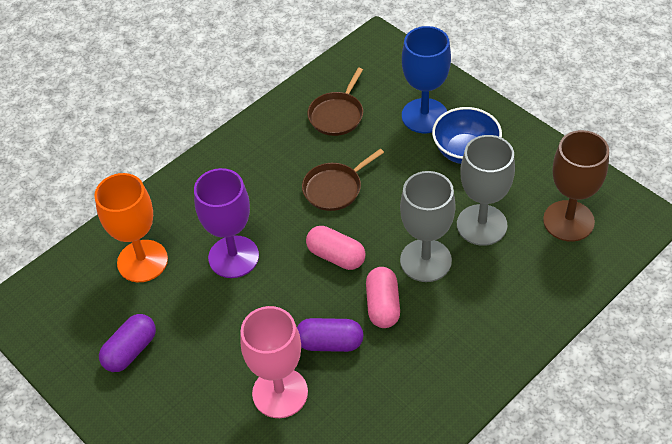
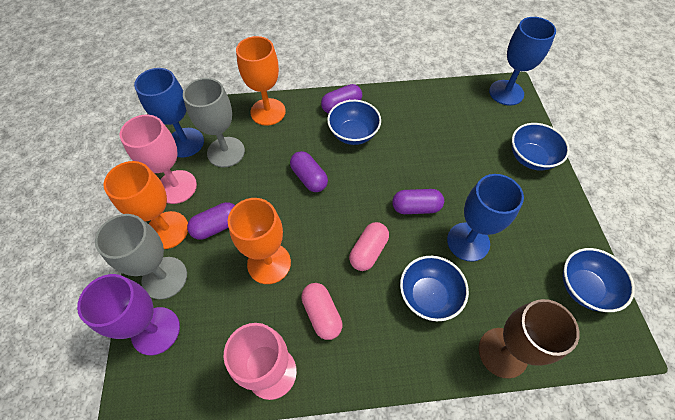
blue bowl: 1 -> 4
blue goblet: 1 -> 3
brown pan: 2 -> 0
orange goblet: 1 -> 3
pink goblet: 1 -> 2
purple capsule: 2 -> 4

